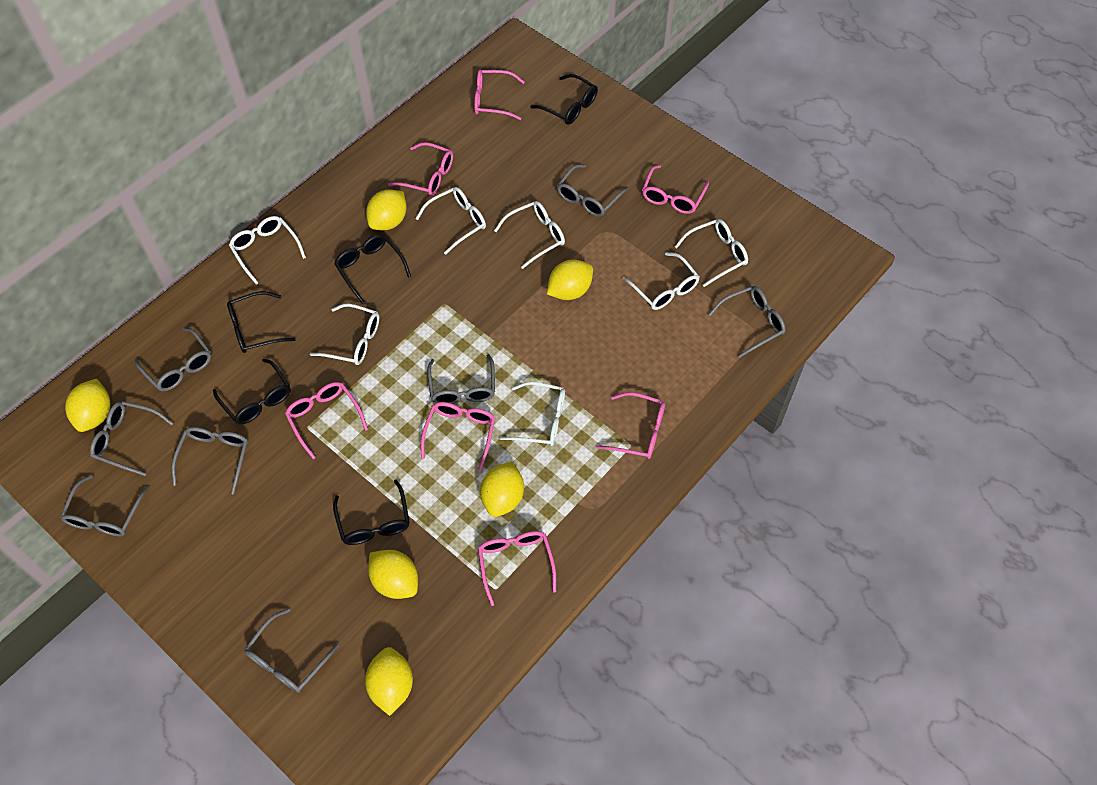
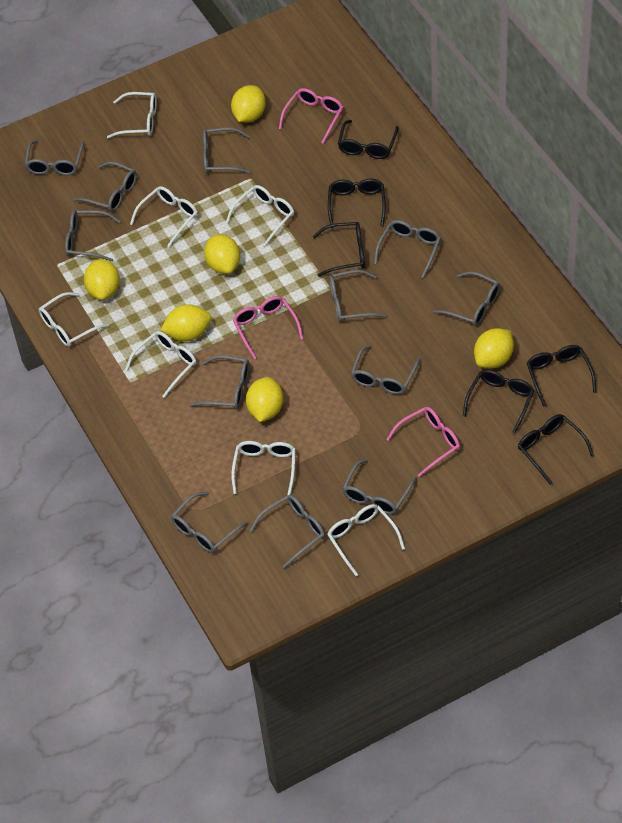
black glasses: 5 -> 6
grey glasses: 8 -> 12
pink glasses: 7 -> 3

